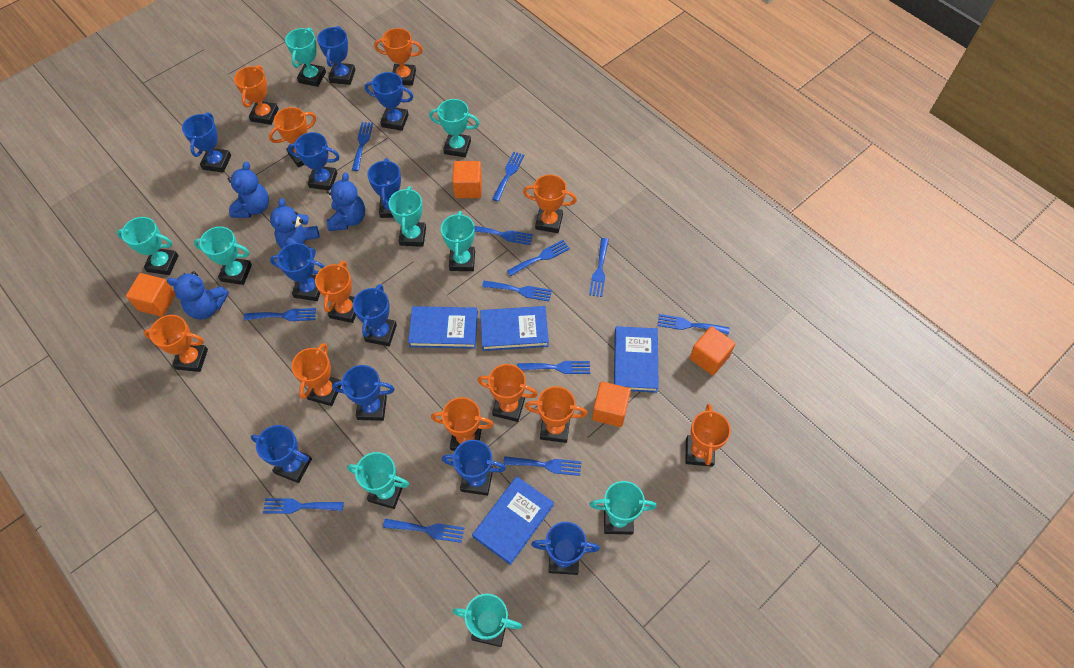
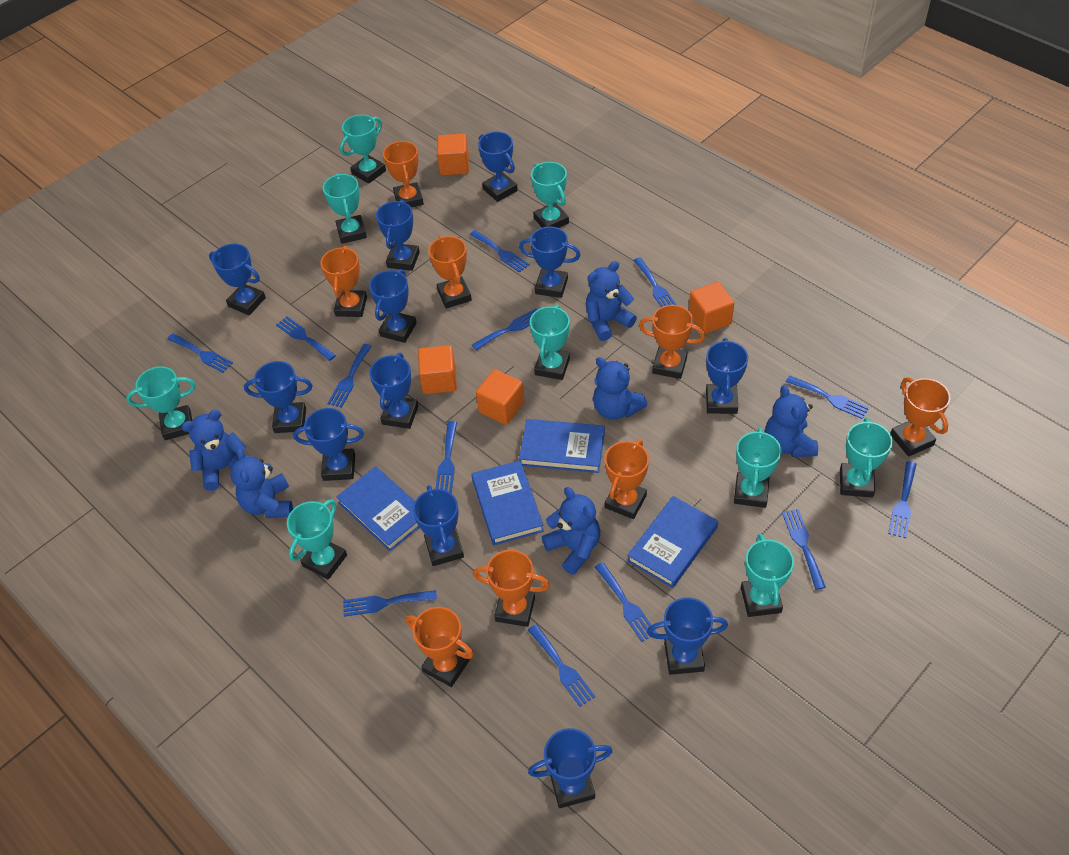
blue fork: 12 -> 13
blue teddy bear: 4 -> 6
blue trophy: 11 -> 12
orange trophy: 11 -> 8

